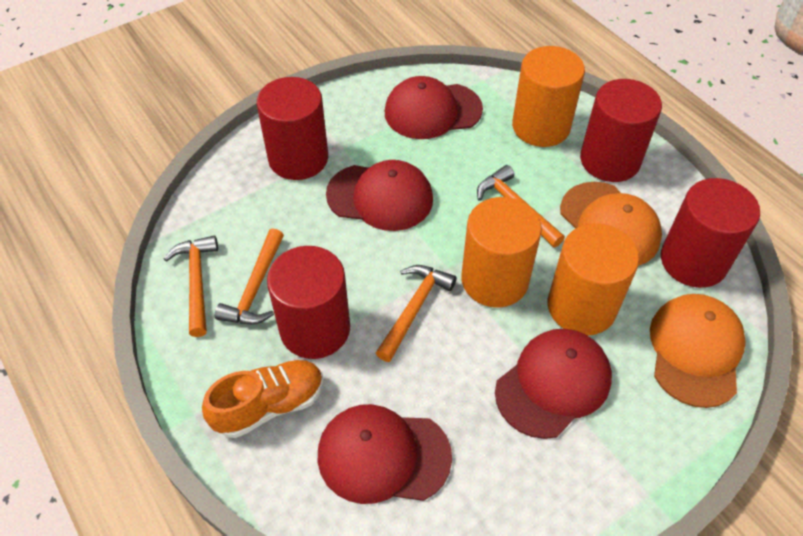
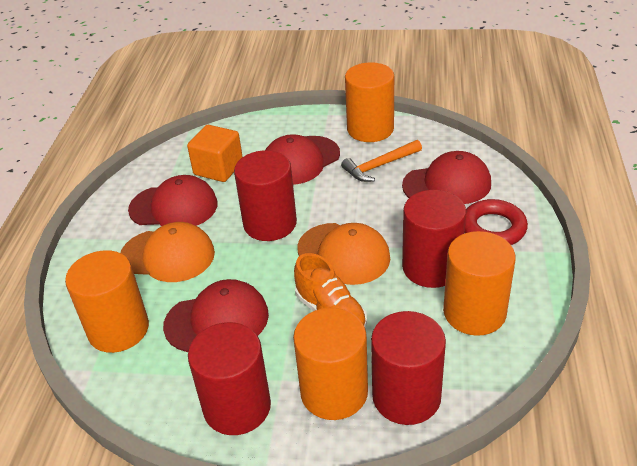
orange cube: 0 -> 1
orange cylinder: 3 -> 4
orange hammer: 4 -> 1
red ring: 0 -> 1

